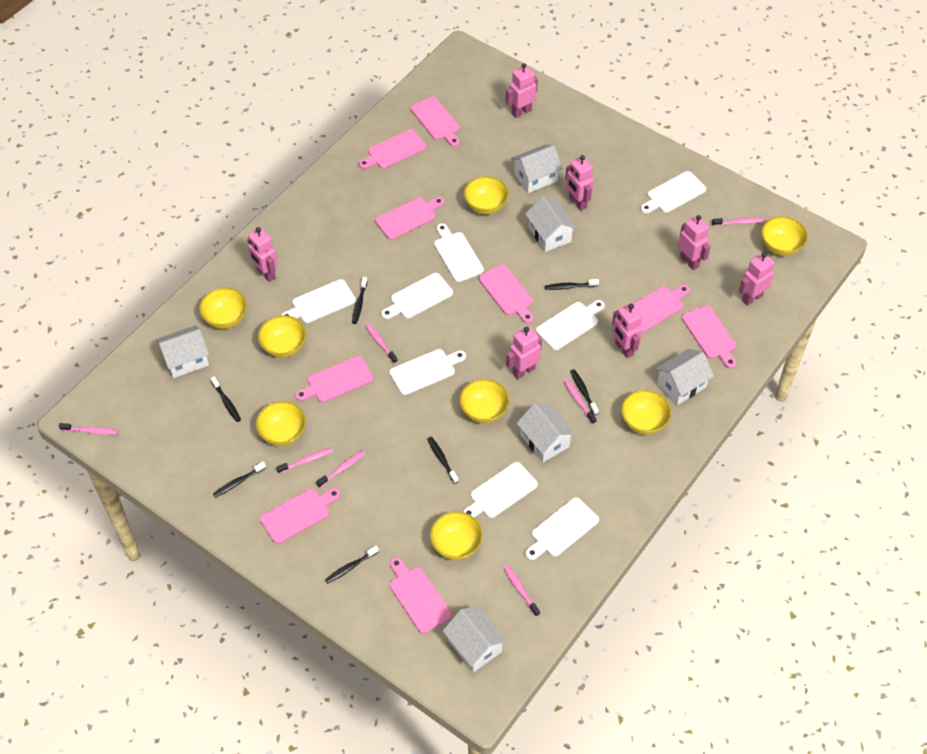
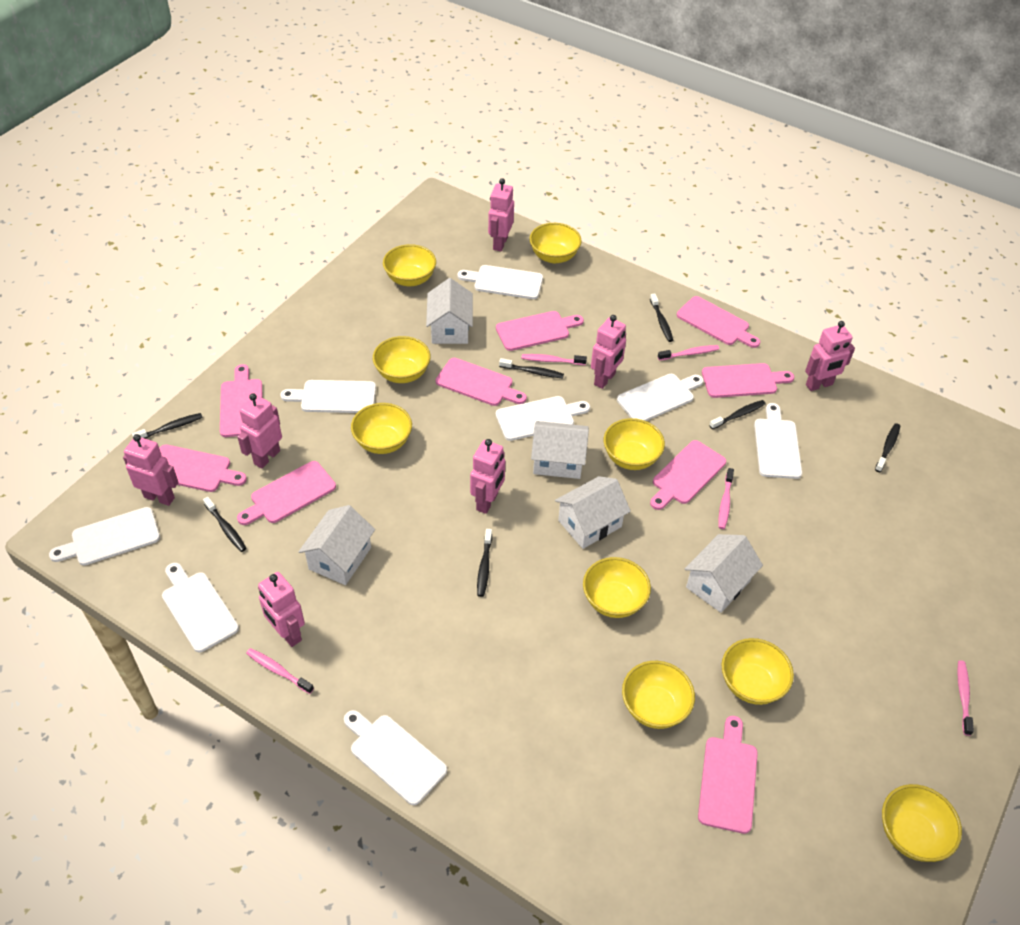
pink toothbrush: 7 -> 5
white house: 6 -> 5
yellow bowl: 8 -> 9

